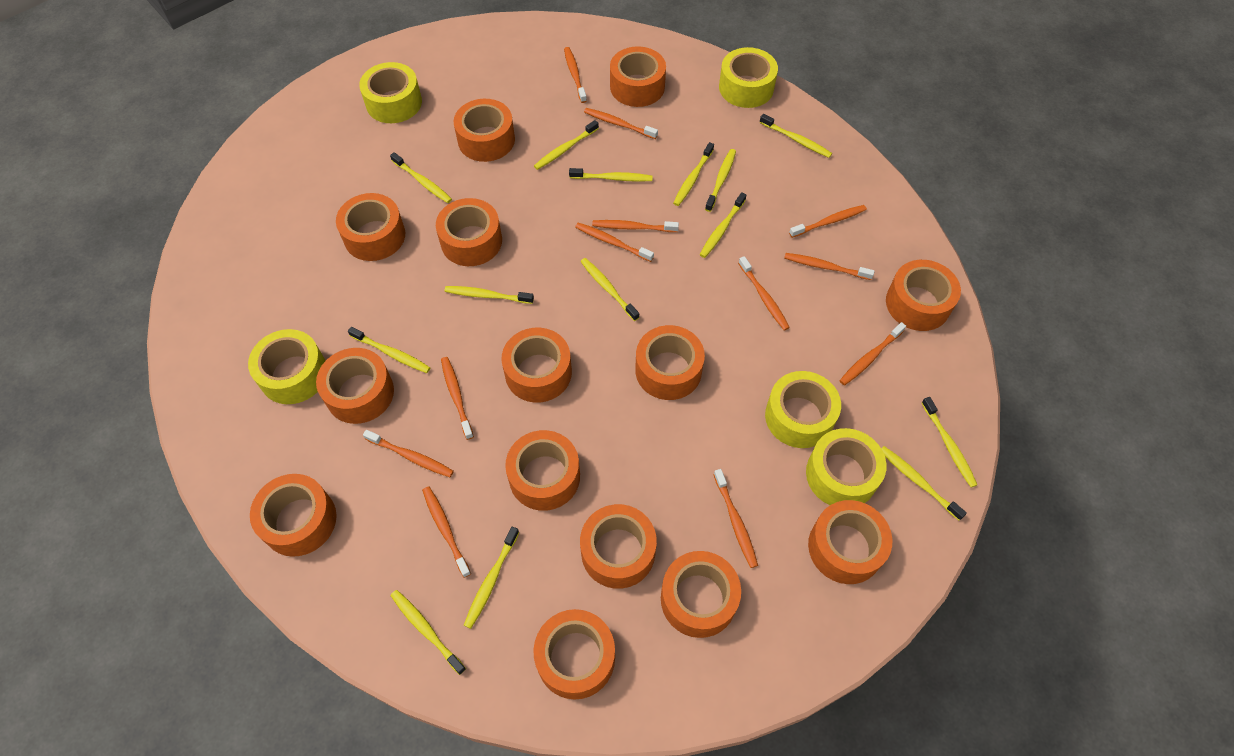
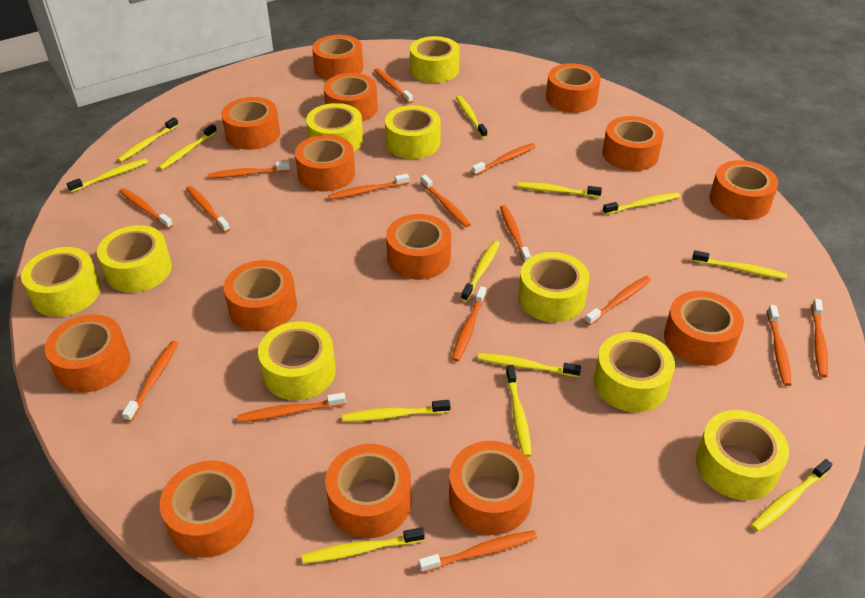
orange toothbrush: 12 -> 15
yellow tape: 5 -> 9
yellow toothbrush: 14 -> 13

